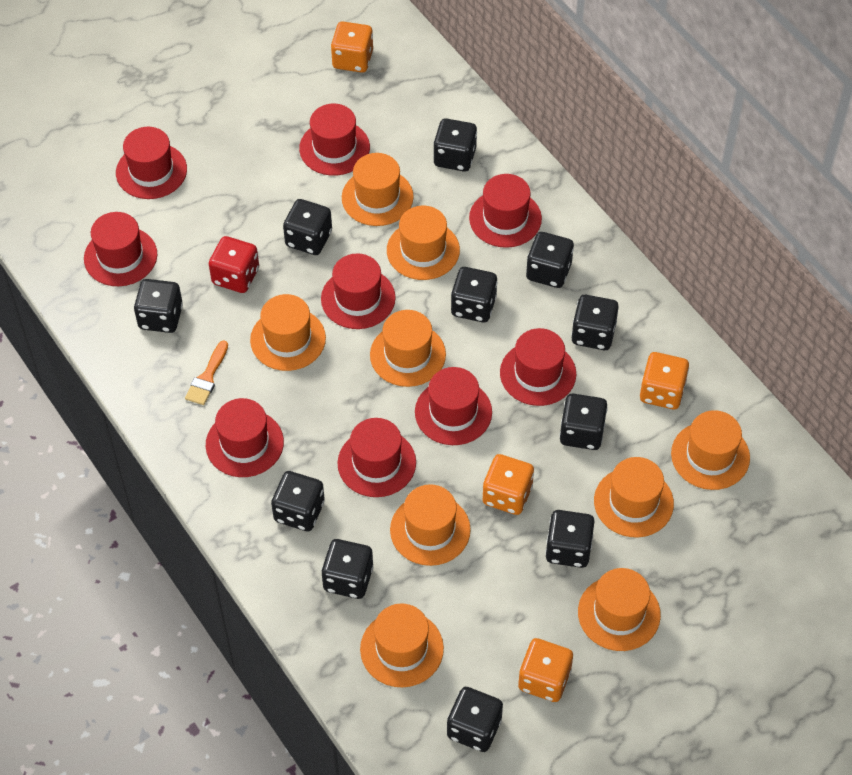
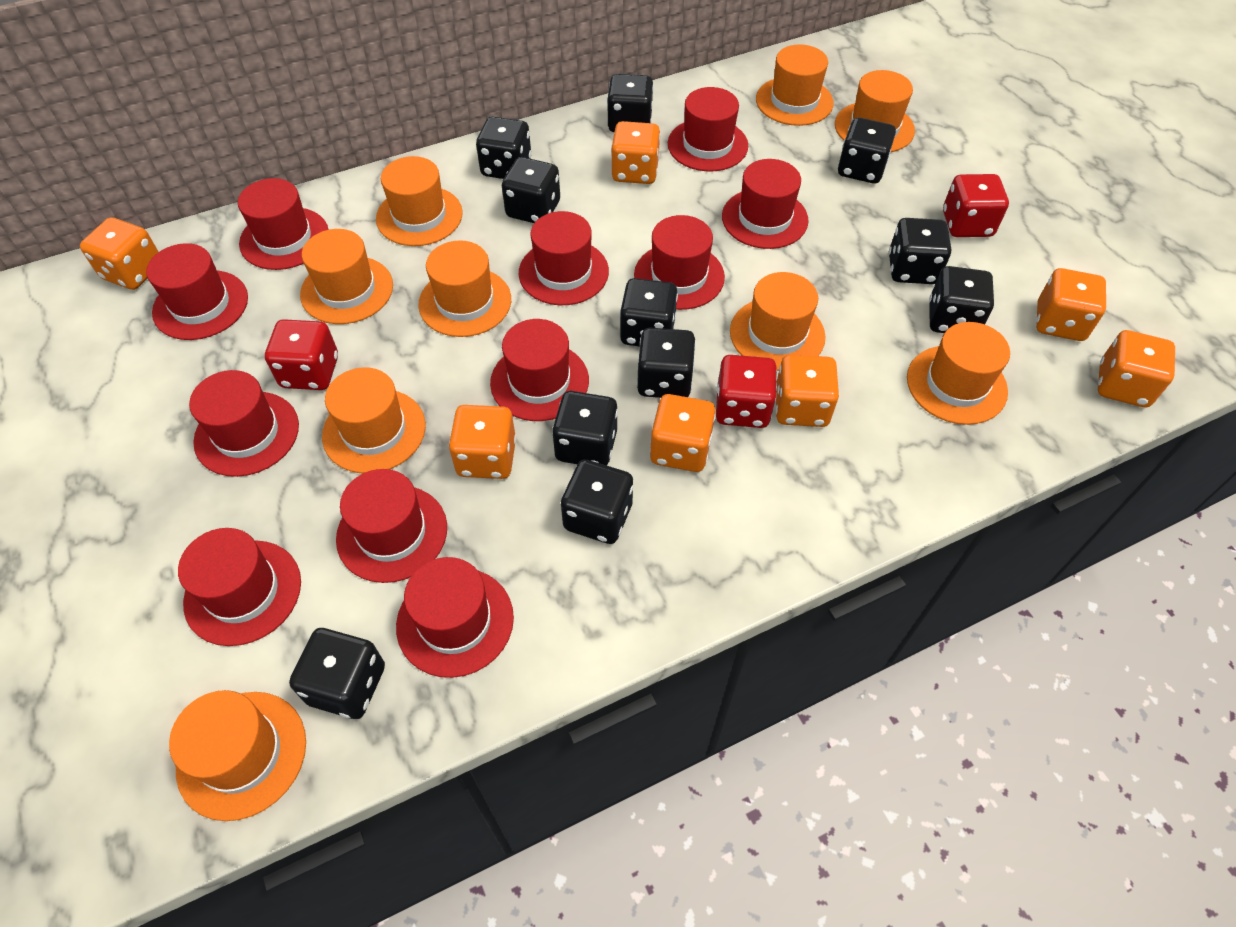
orange brush: 1 -> 0
orange dice: 4 -> 7
red dice: 1 -> 3
red hat: 9 -> 11

